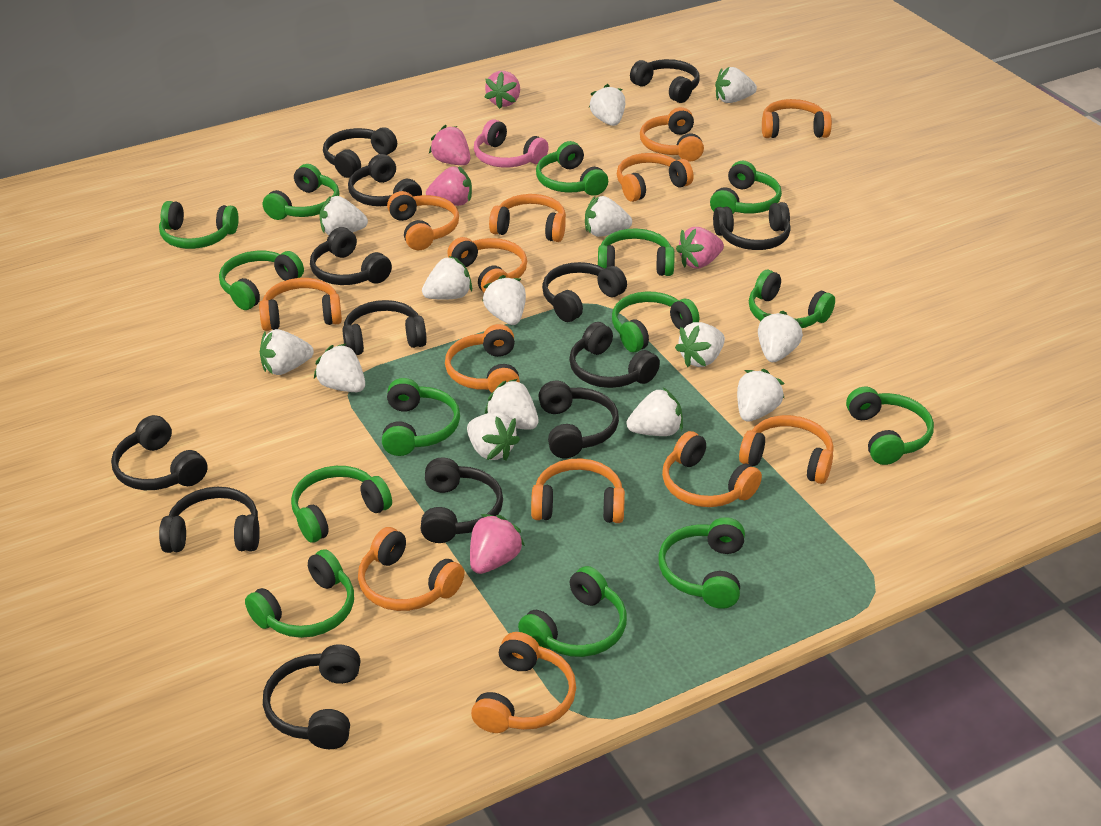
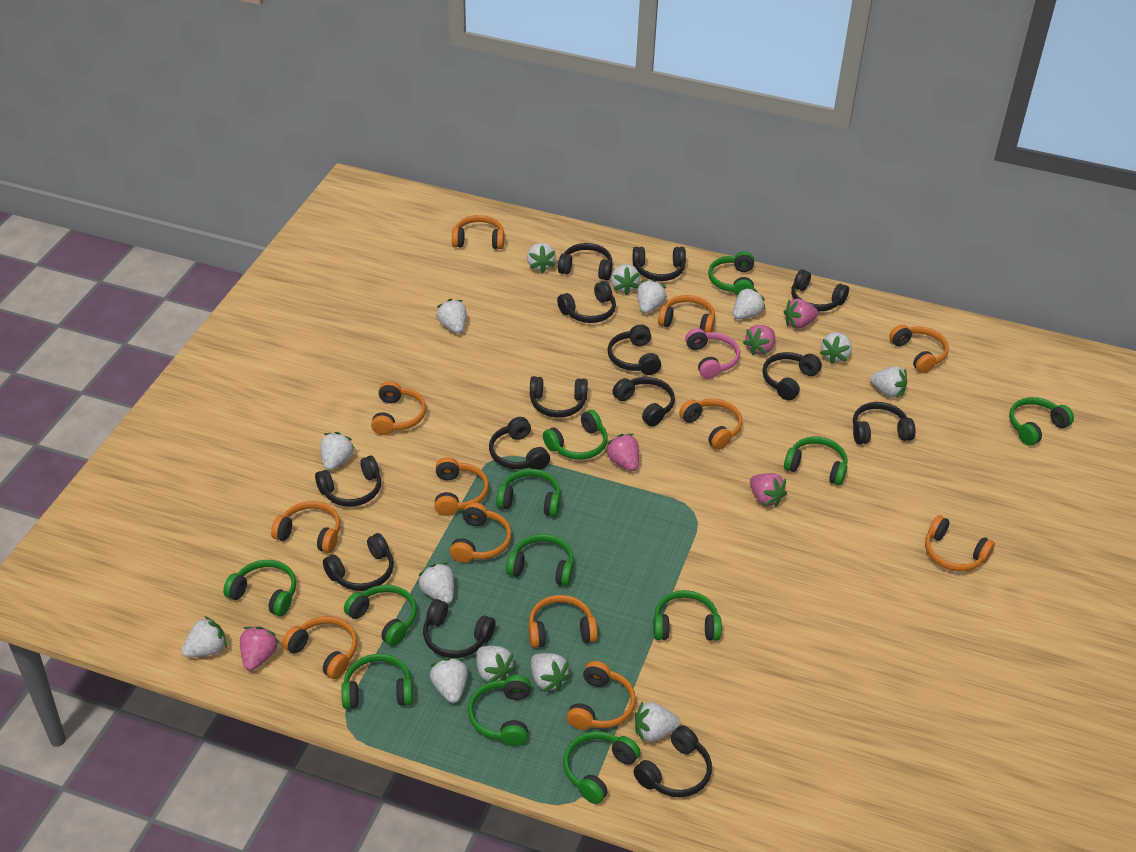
black headphones: 13 -> 14
green headphones: 14 -> 12
orange headphones: 13 -> 12

